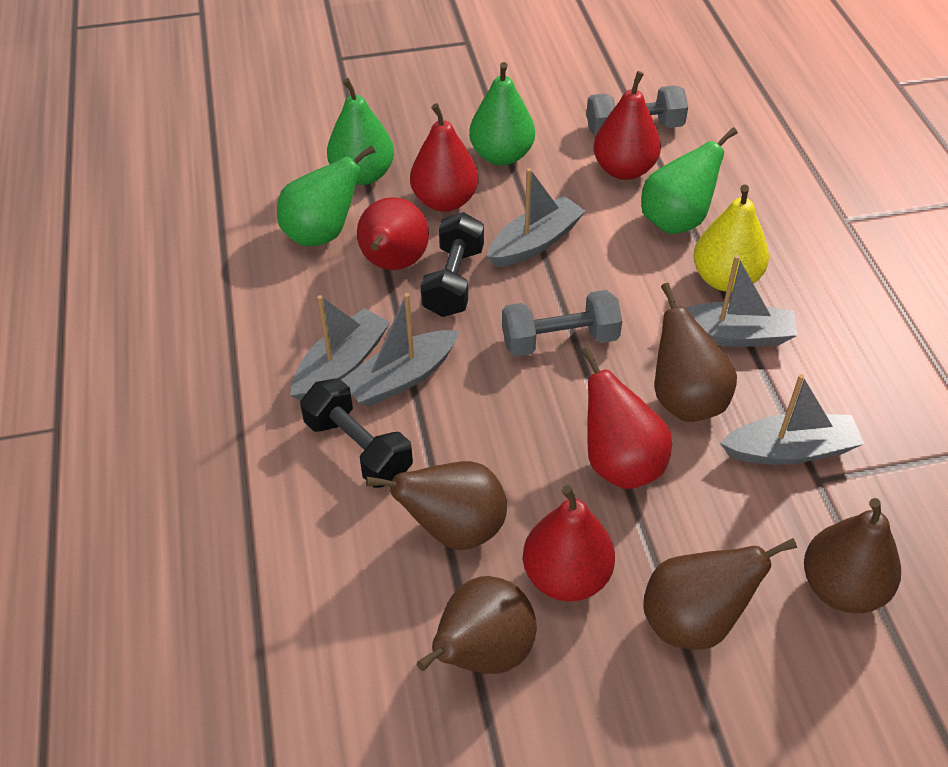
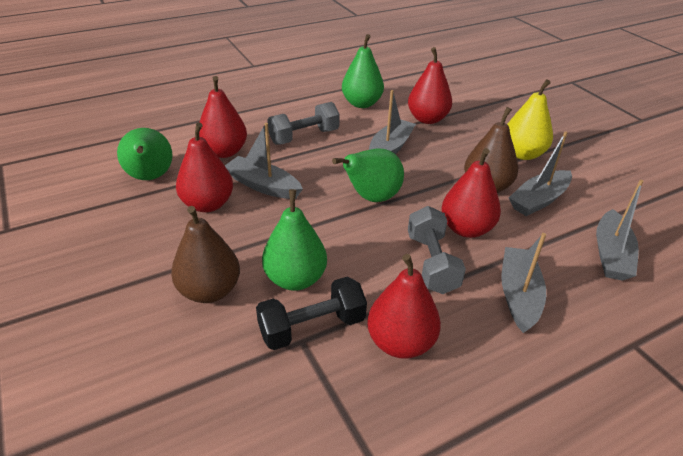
black dumbbell: 2 -> 1
brown pear: 5 -> 2

